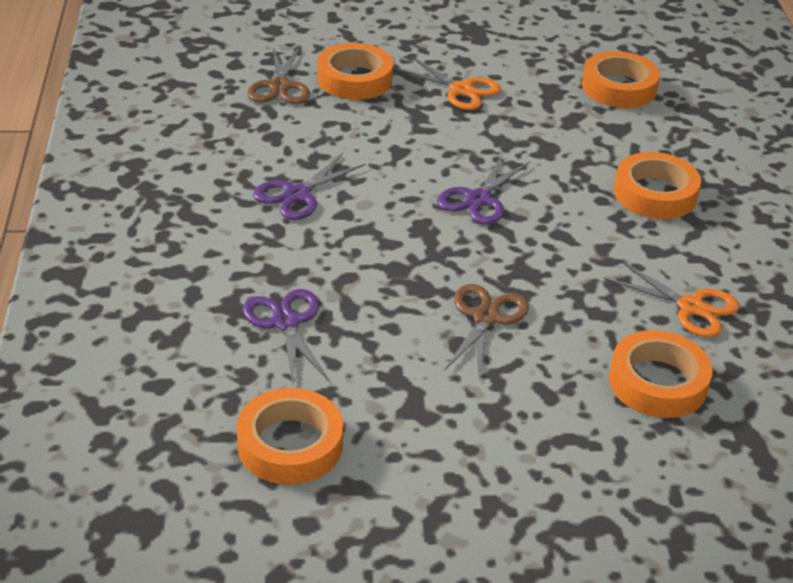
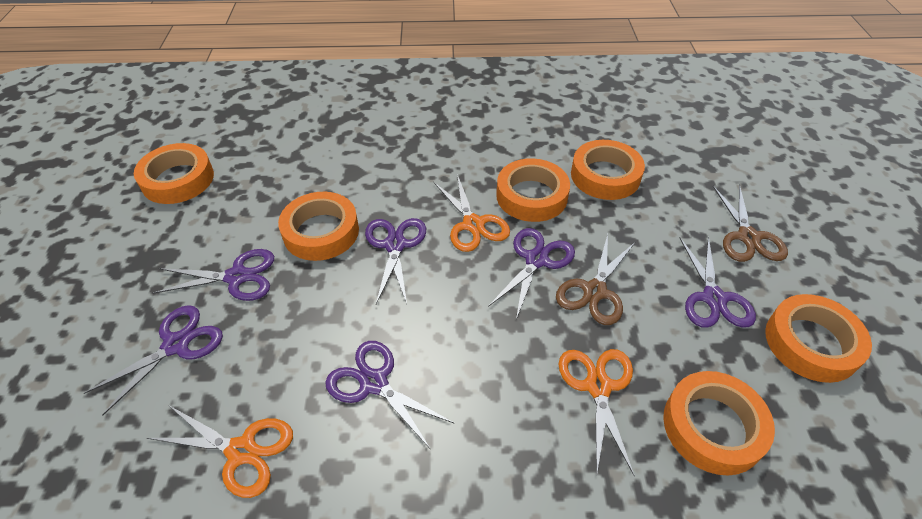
orange scissors: 2 -> 3
orange tape: 5 -> 6
purple scissors: 3 -> 6

